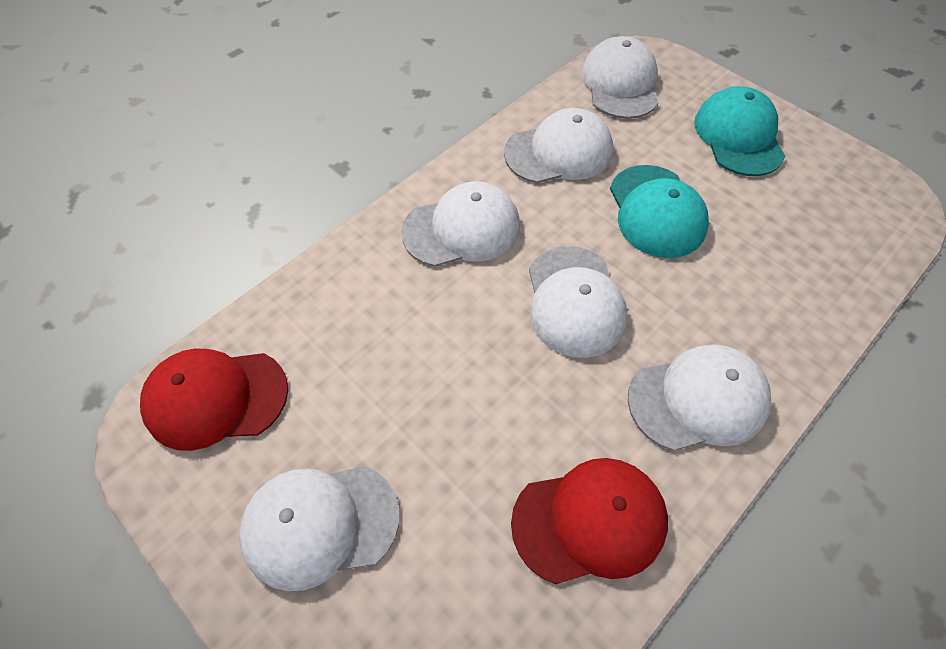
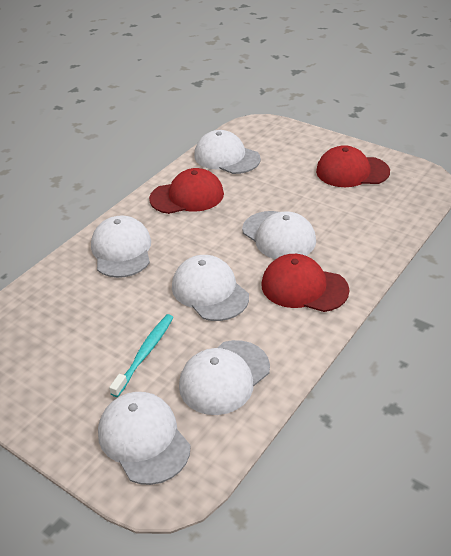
red cap: 2 -> 3
turquoise cap: 2 -> 0
turquoise toothbrush: 0 -> 1

